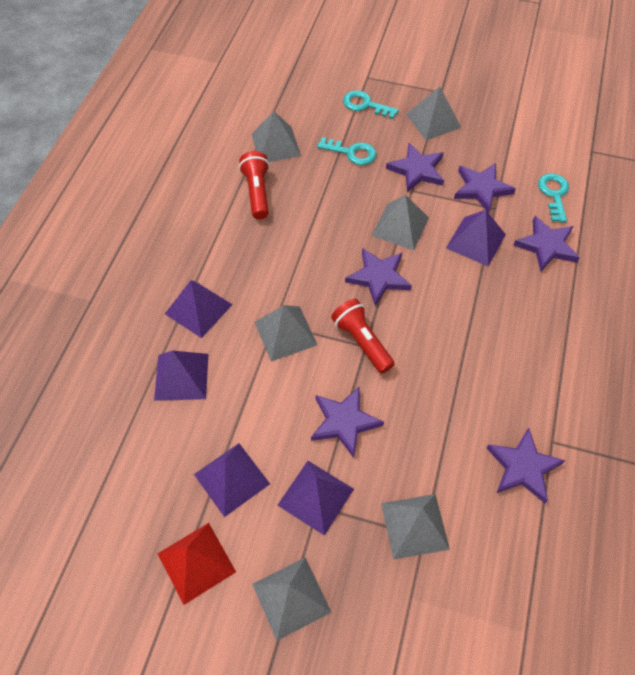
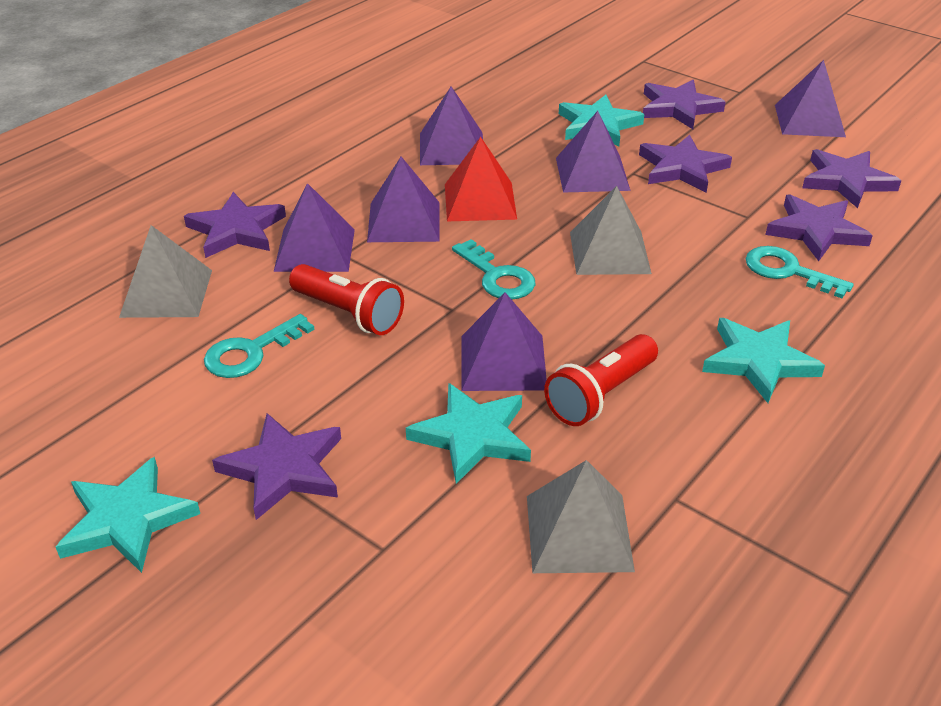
grey pyramid: 6 -> 3
purple pyramid: 5 -> 6
turquoise star: 0 -> 4

